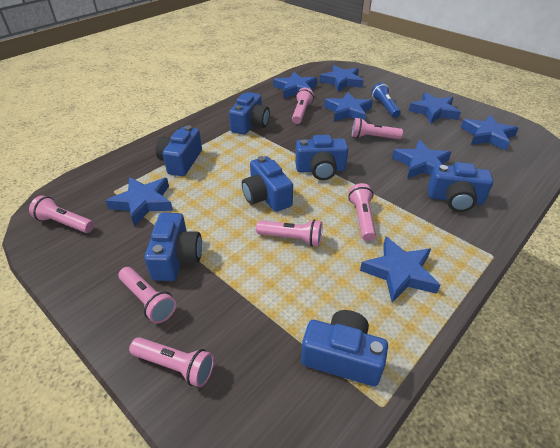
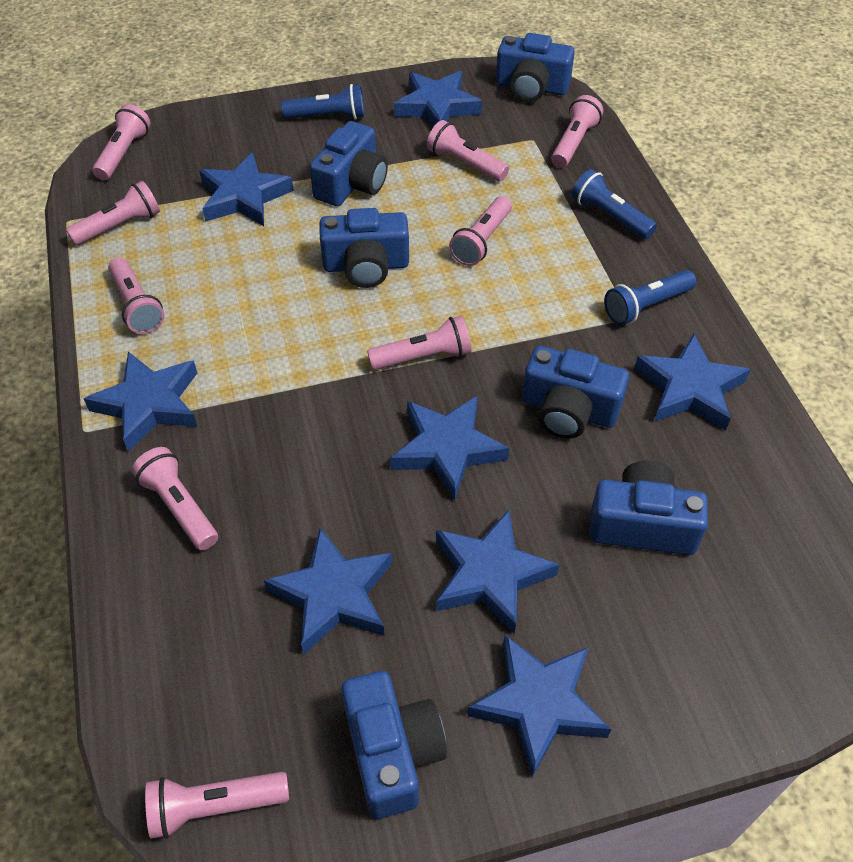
blue camera: 7 -> 6
blue flashlight: 1 -> 3
pink flashlight: 7 -> 9

